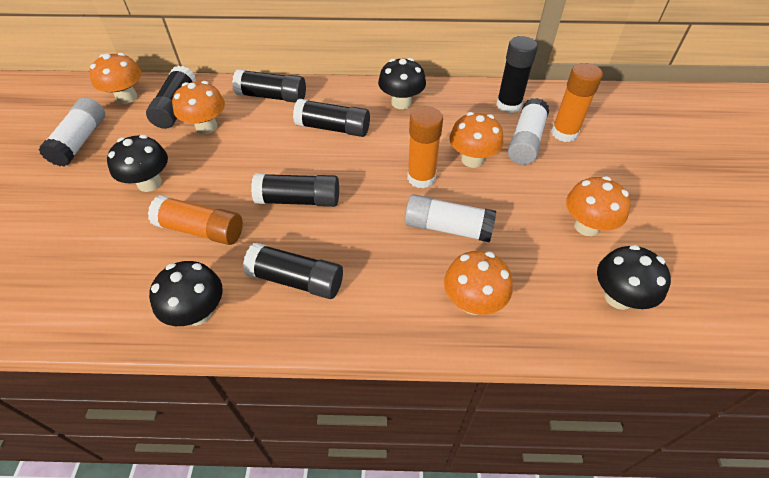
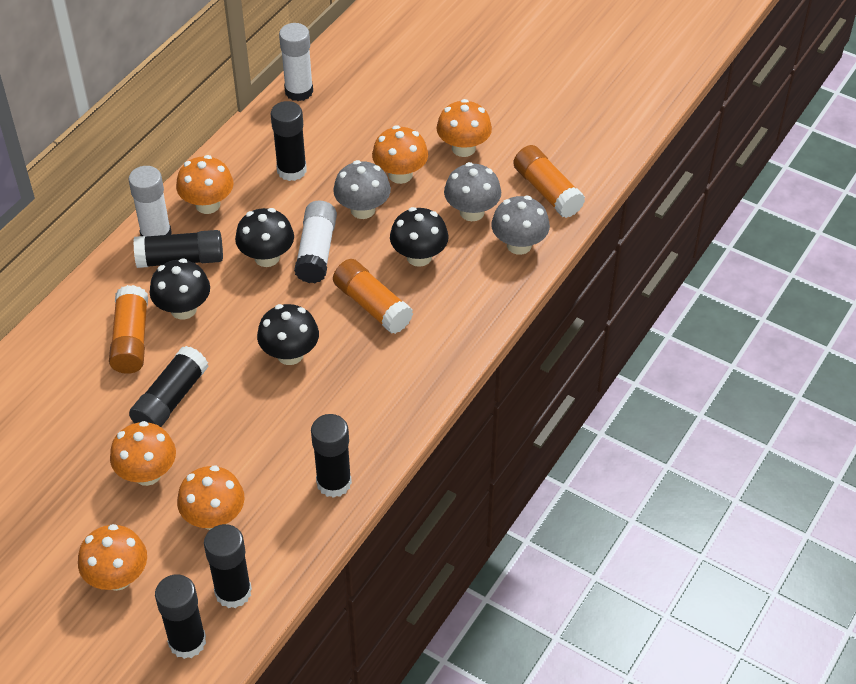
grey mushroom: 0 -> 3
orange mushroom: 5 -> 6

